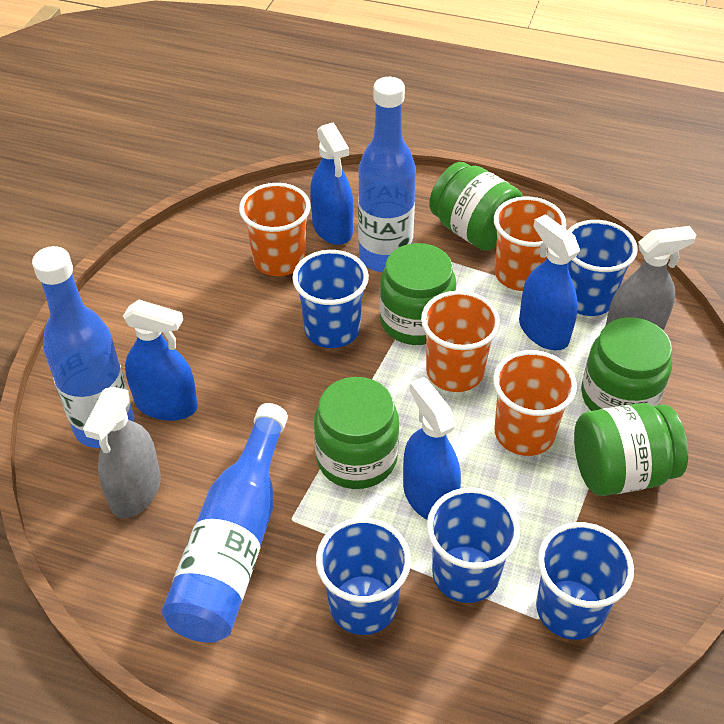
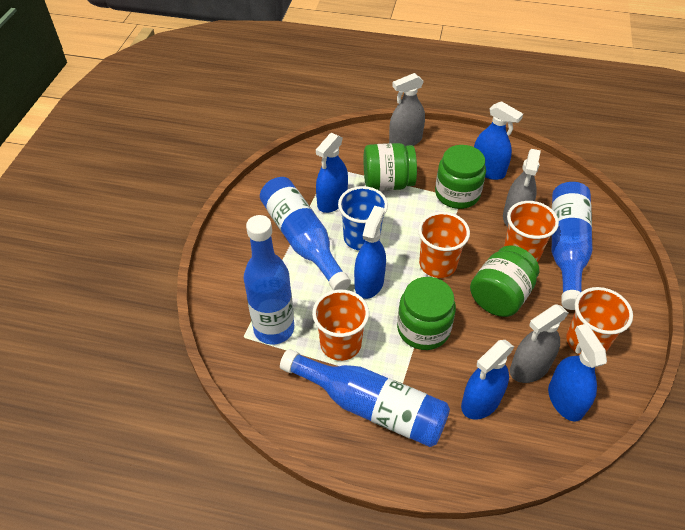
blue bottle: 3 -> 4
blue cup: 5 -> 1
blue spray bottle: 4 -> 5
green jar: 5 -> 4
grey spray bottle: 2 -> 3

